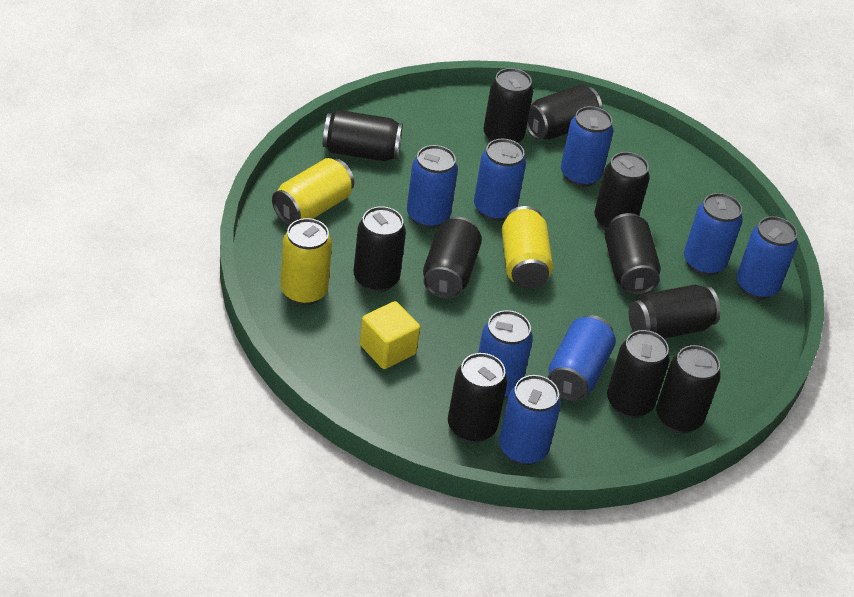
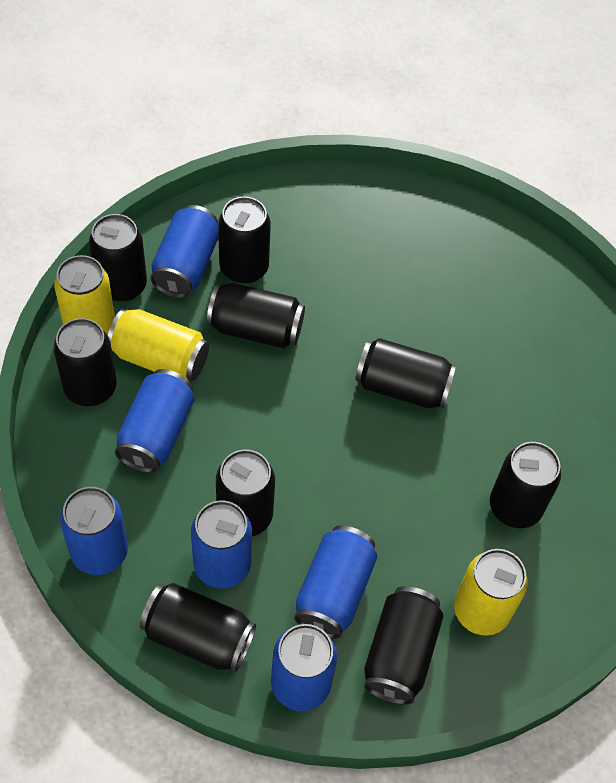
black can: 11 -> 9
blue can: 8 -> 6
yellow cube: 1 -> 0

